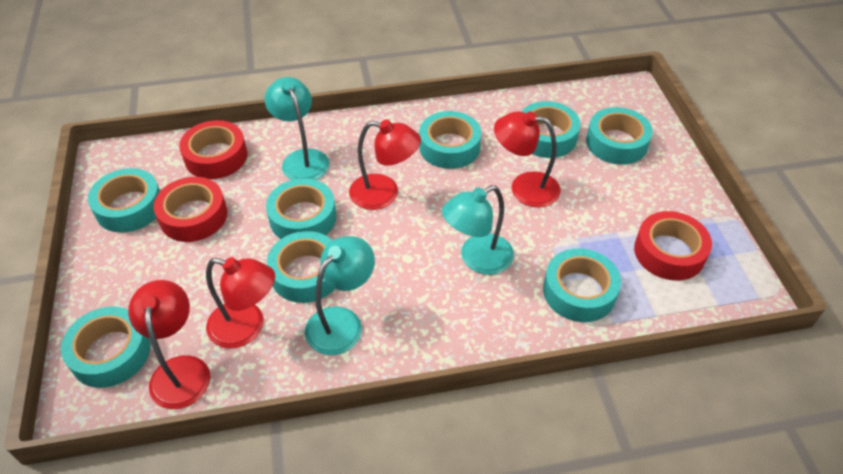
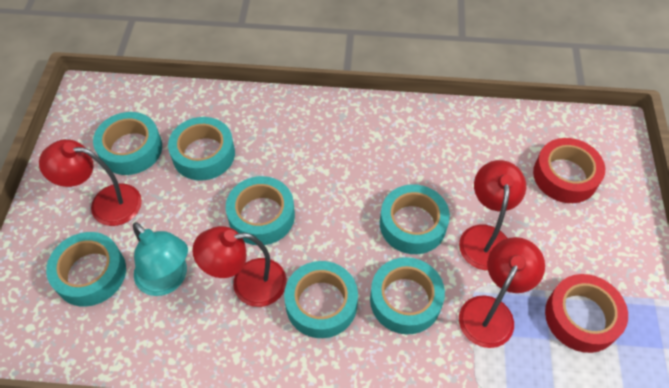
red tape: 3 -> 2
turquoise lamp: 3 -> 1
turquoise tape: 8 -> 7

